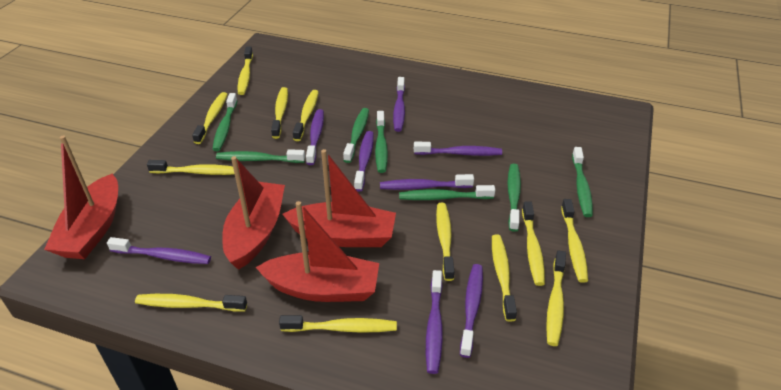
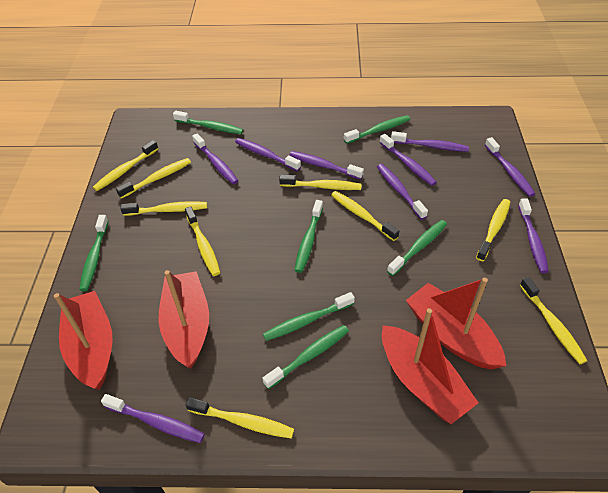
purple toothbrush: 8 -> 9
yellow toothbrush: 12 -> 9

